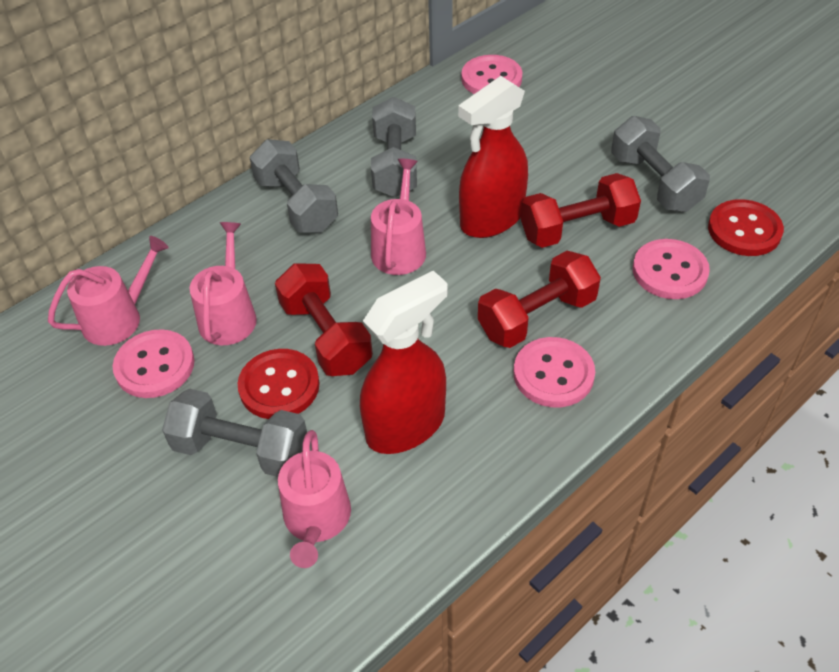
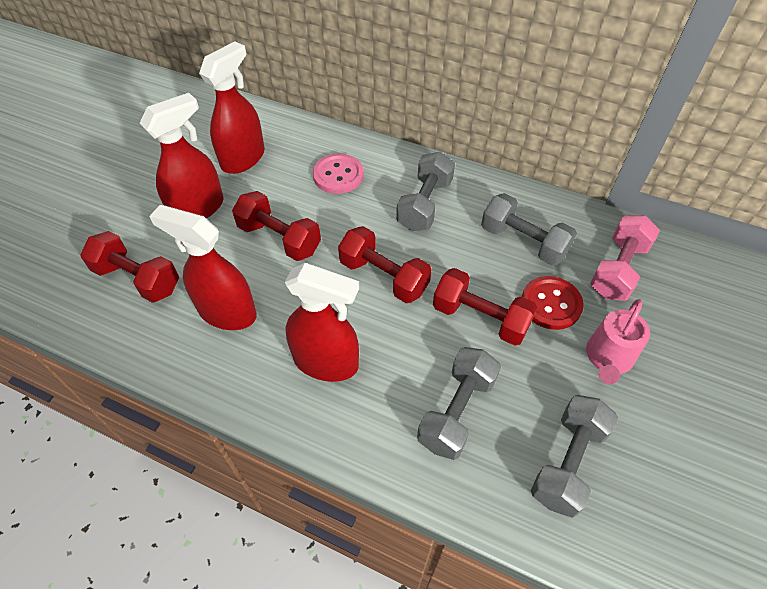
pink button: 4 -> 1
pink dumbbell: 0 -> 1
pink watering can: 4 -> 1
red button: 2 -> 1
red dumbbell: 3 -> 4
red spray bottle: 2 -> 4

